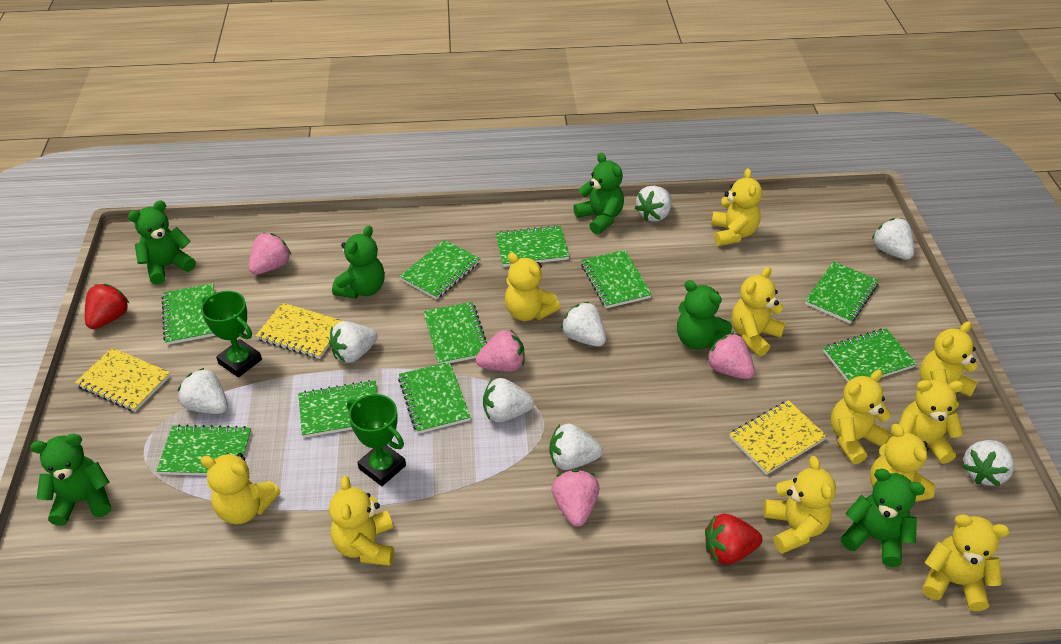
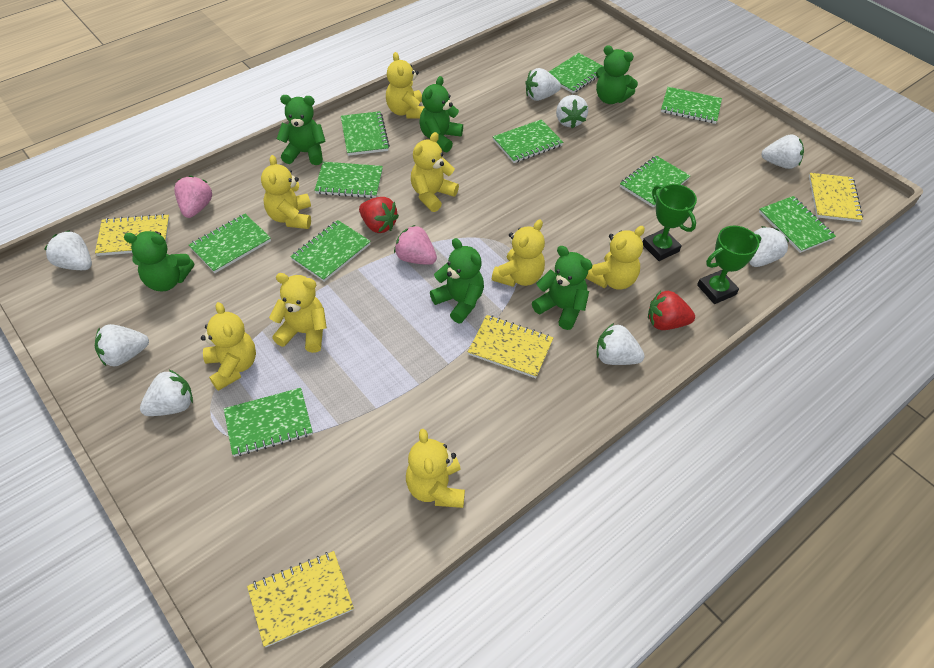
pink strawberry: 4 -> 2
yellow notebook: 3 -> 4
yellow teddy bear: 11 -> 8

